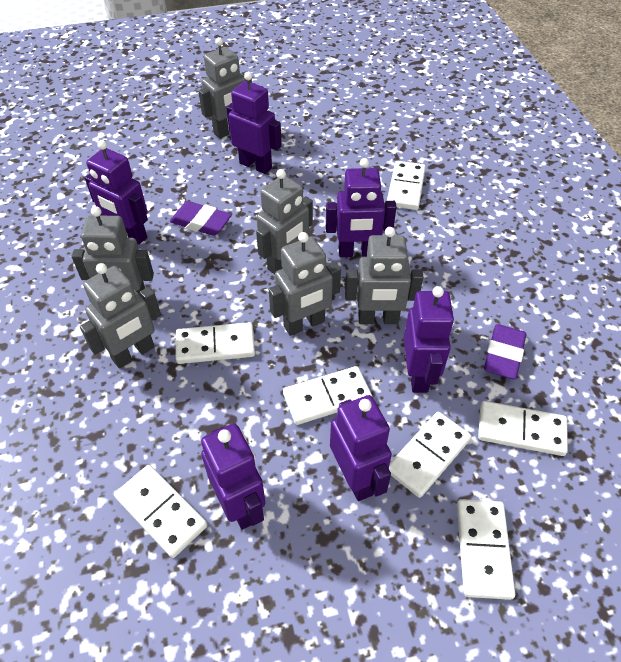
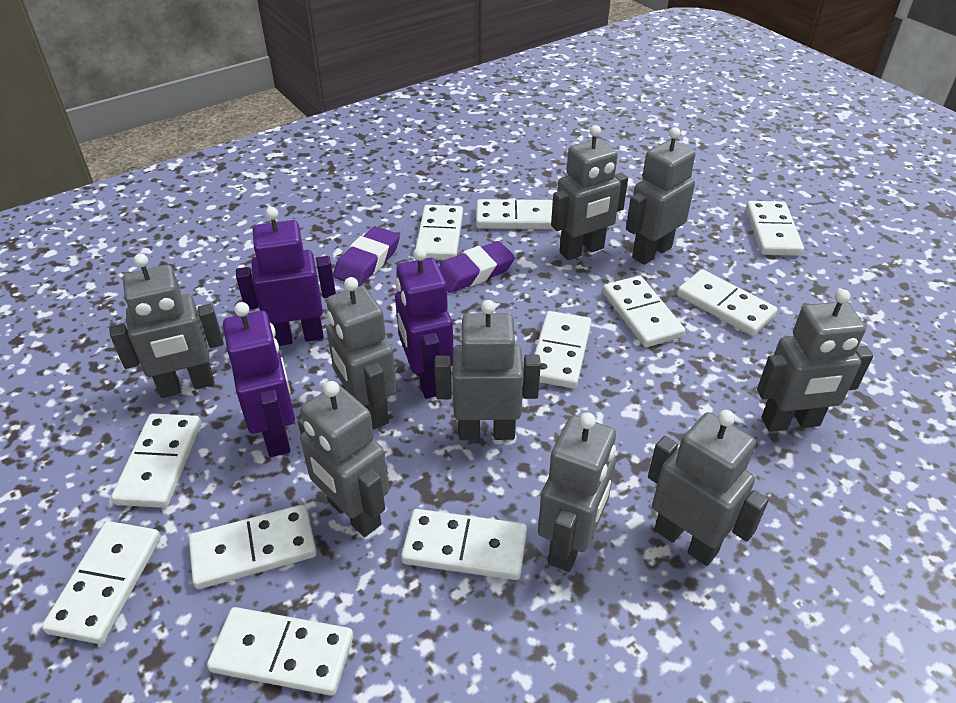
grey robot: 6 -> 9
purple robot: 6 -> 3
white domino: 7 -> 11

